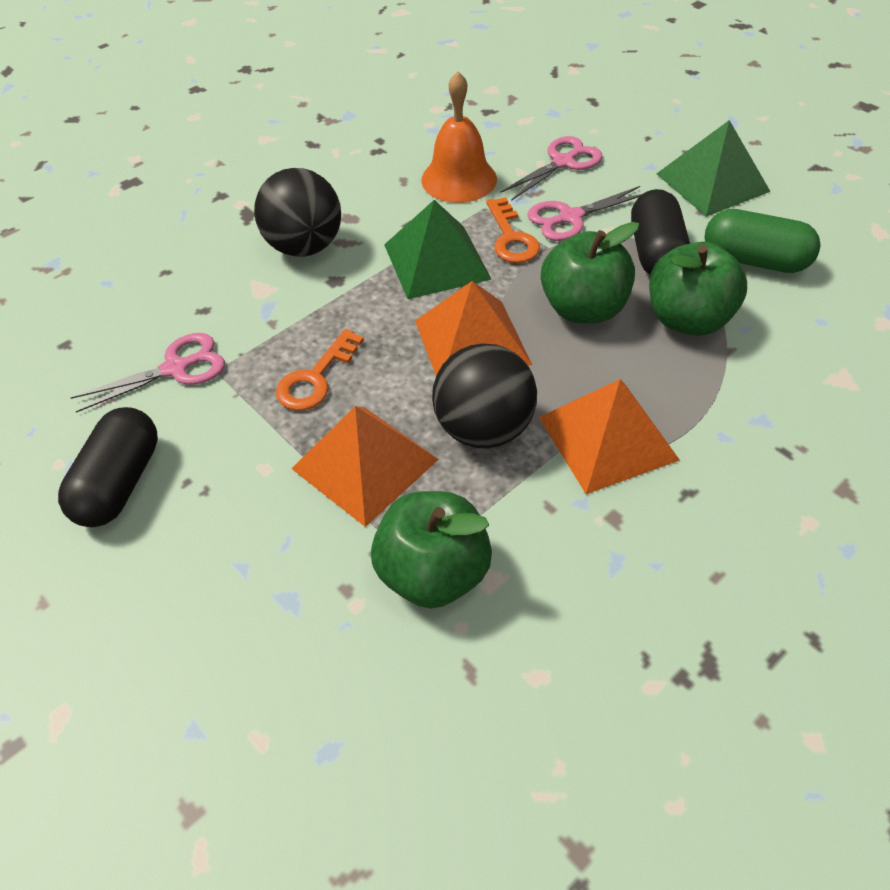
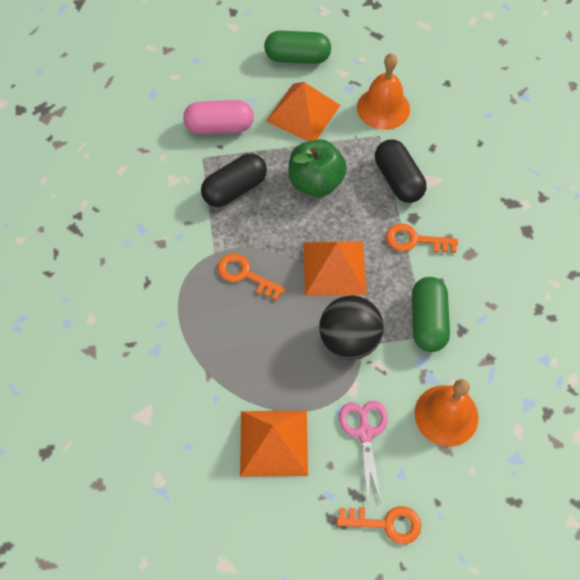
black ball: 2 -> 1
green apple: 3 -> 1
green capsule: 1 -> 2
green pyramid: 2 -> 0
orange bell: 1 -> 2
orange key: 2 -> 3
pink capsule: 0 -> 1
pink scissors: 3 -> 1

